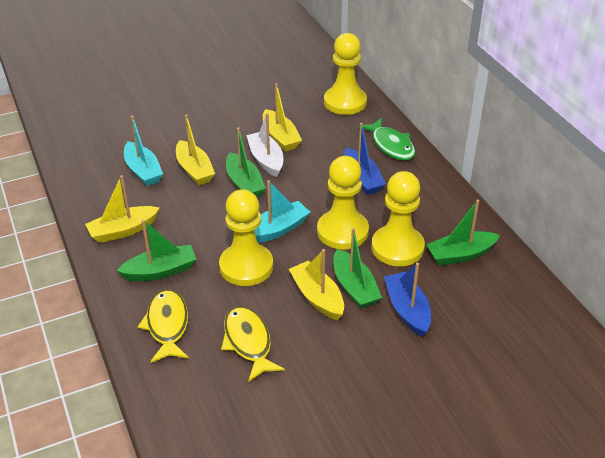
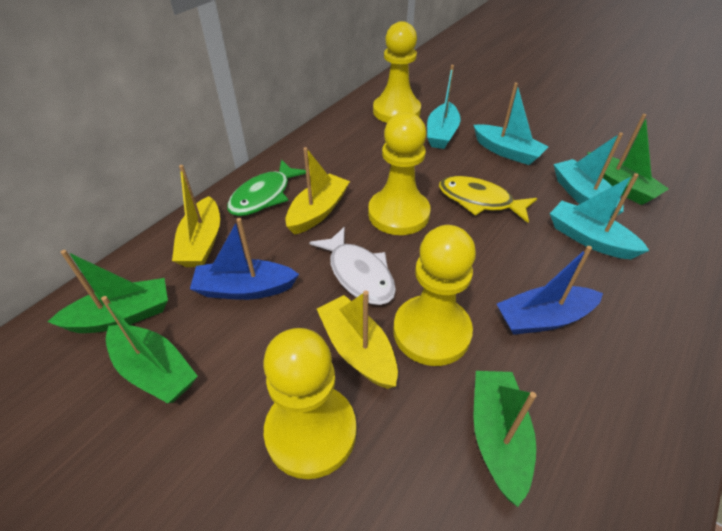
turquoise boat: 2 -> 4
white boat: 1 -> 0
white fish: 0 -> 1
yellow boat: 4 -> 3
yellow fish: 2 -> 1

